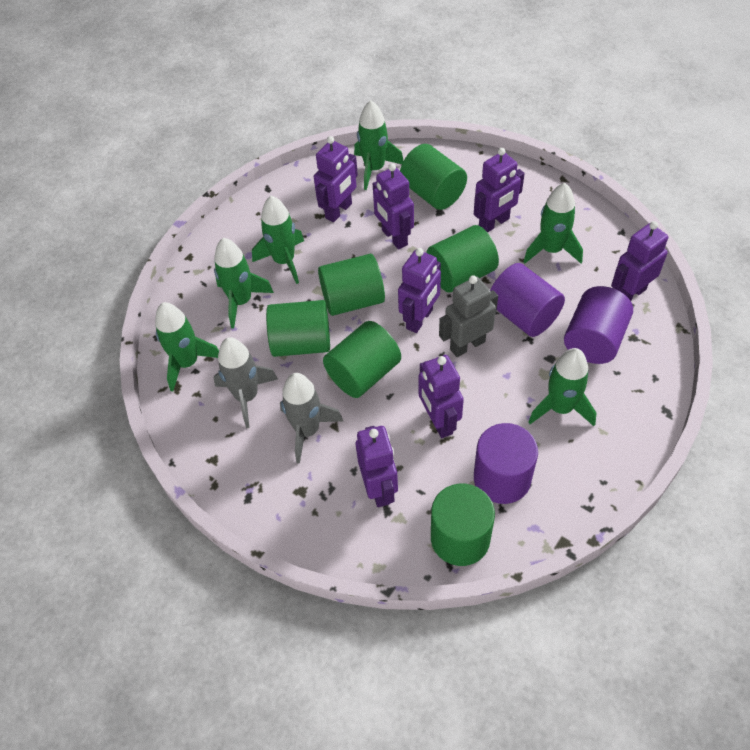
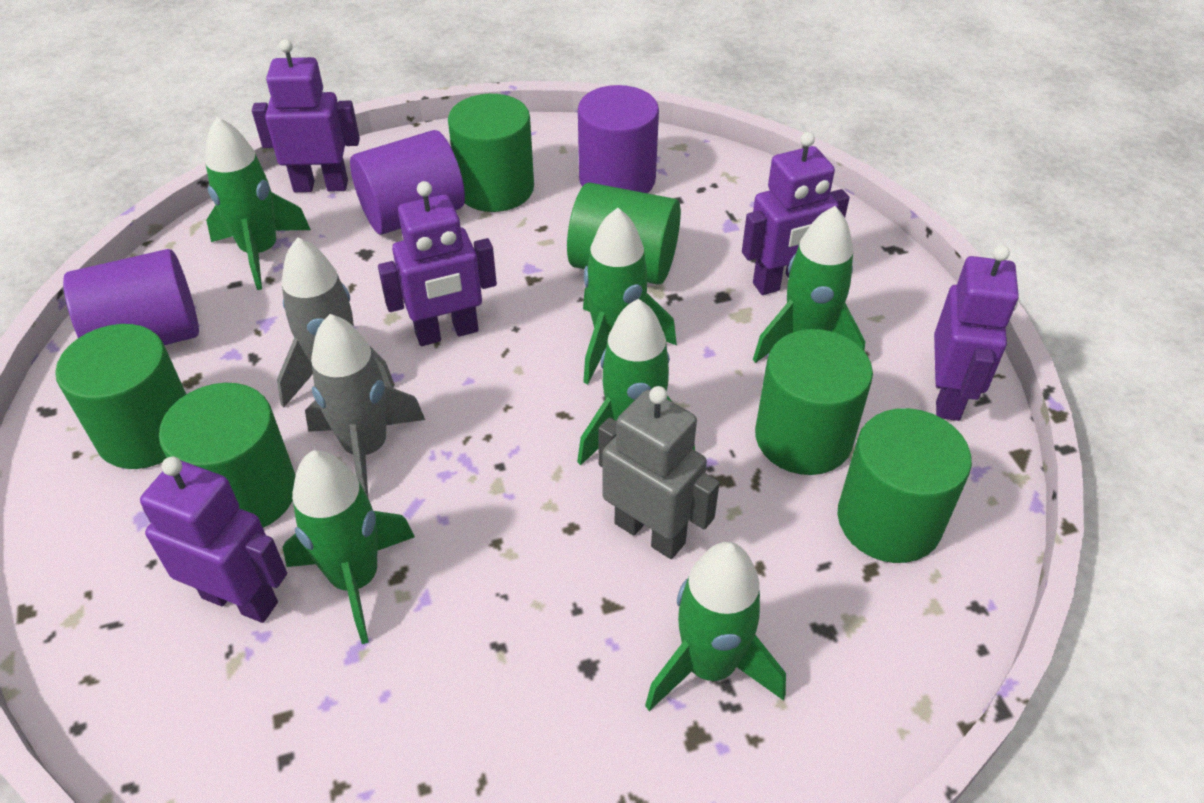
purple robot: 7 -> 5

